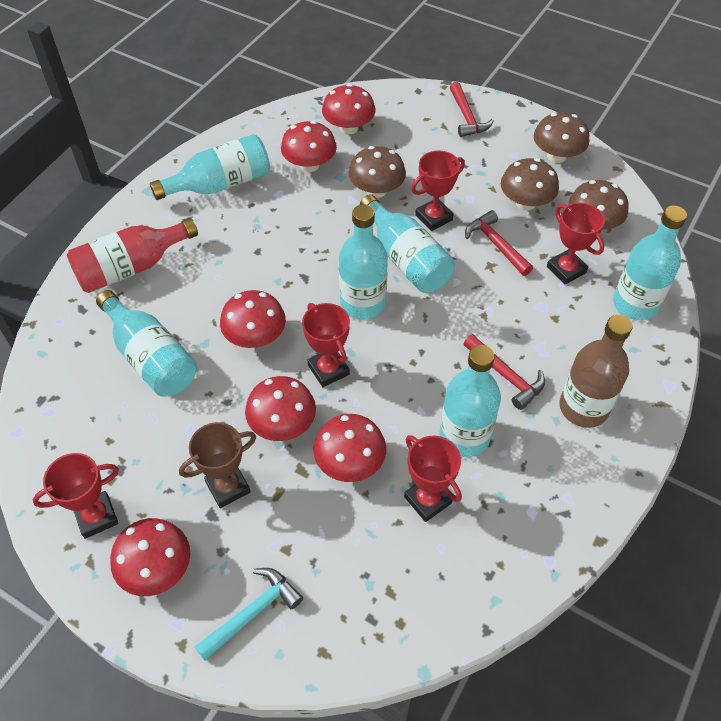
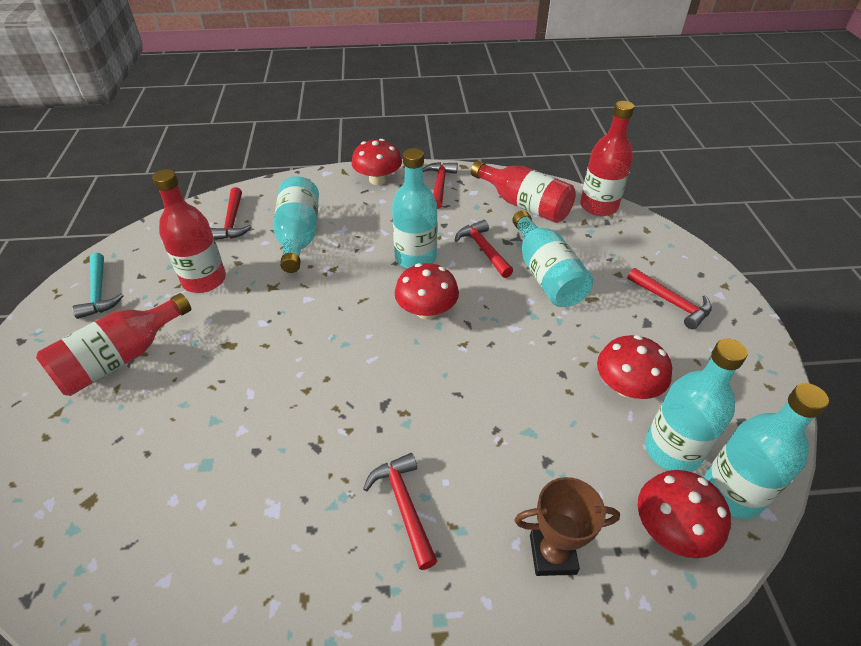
brown bottle: 1 -> 0
brown mushroom: 4 -> 0
red bottle: 1 -> 4
red hammer: 3 -> 5
red mushroom: 6 -> 4
red trophy: 5 -> 0
turquoise bottle: 6 -> 5

